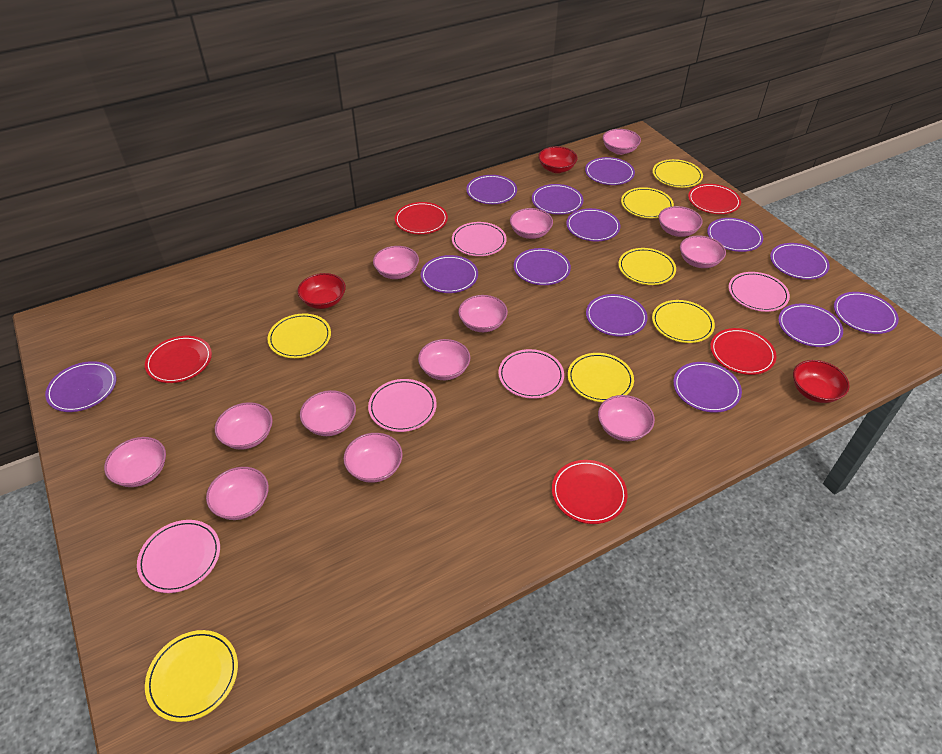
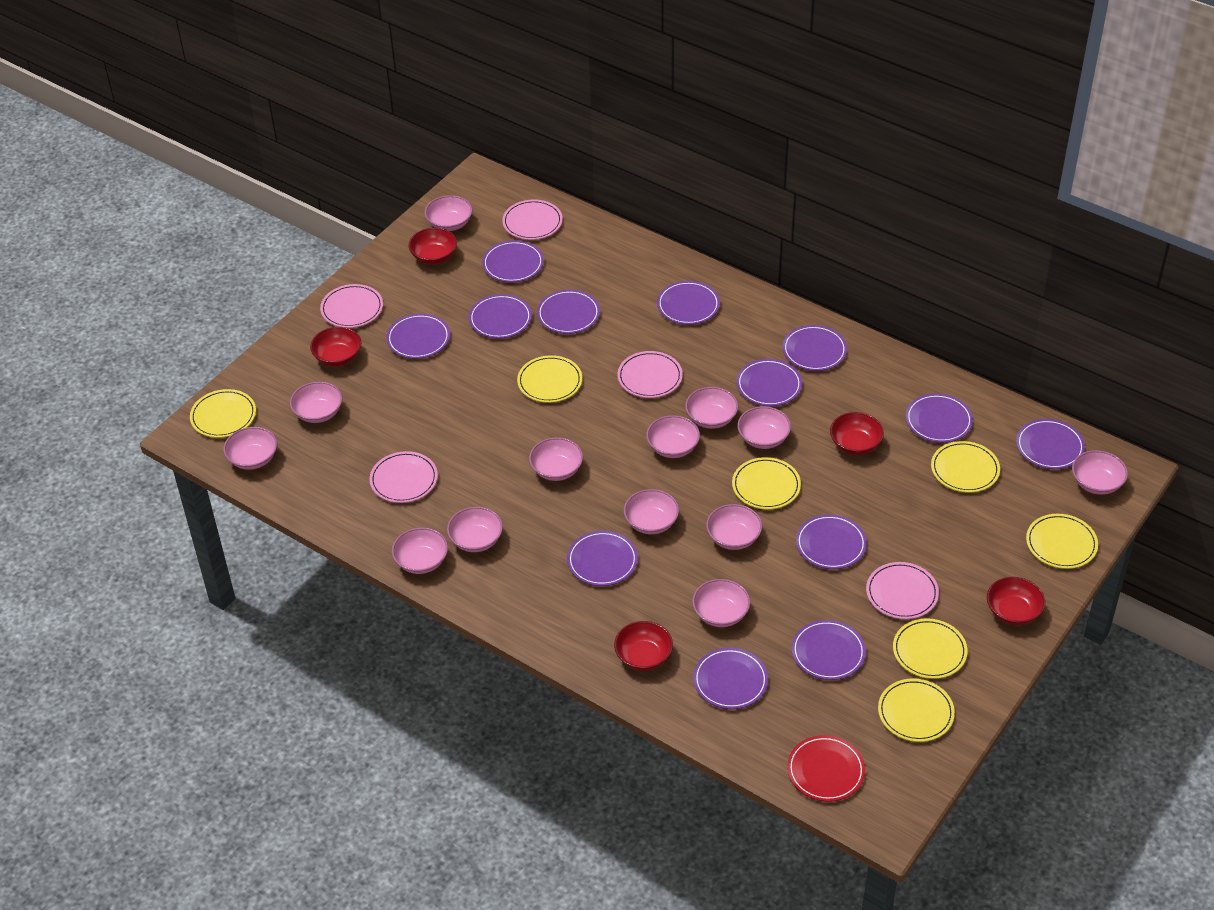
red bowl: 3 -> 5
red plate: 5 -> 1

